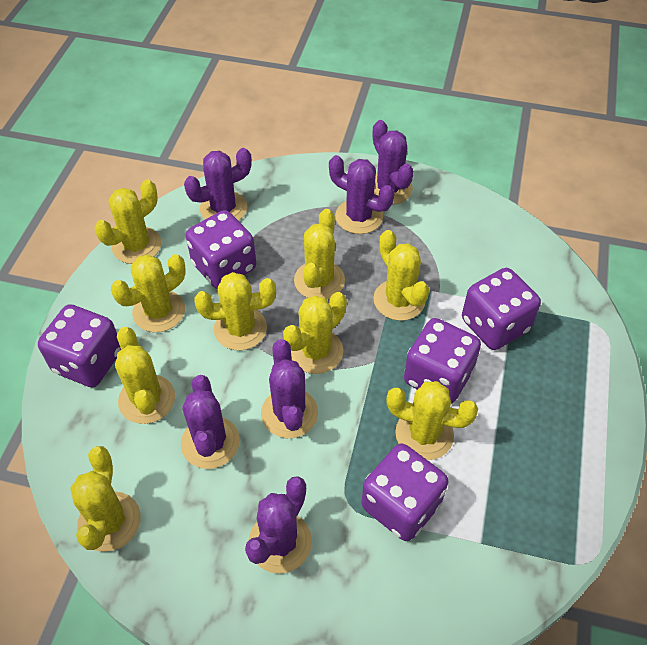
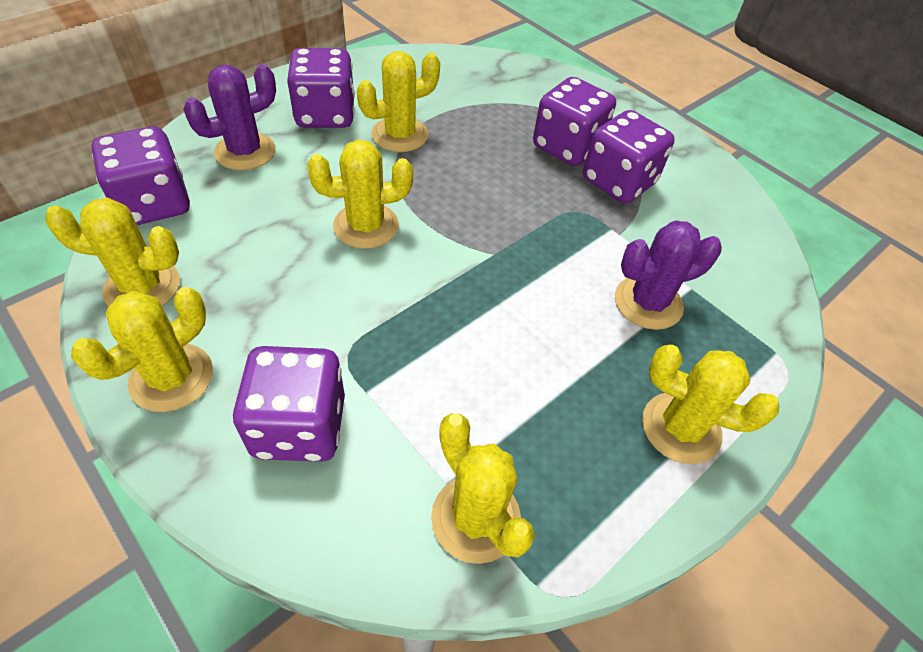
purple cactus: 6 -> 2
yellow cactus: 9 -> 6

